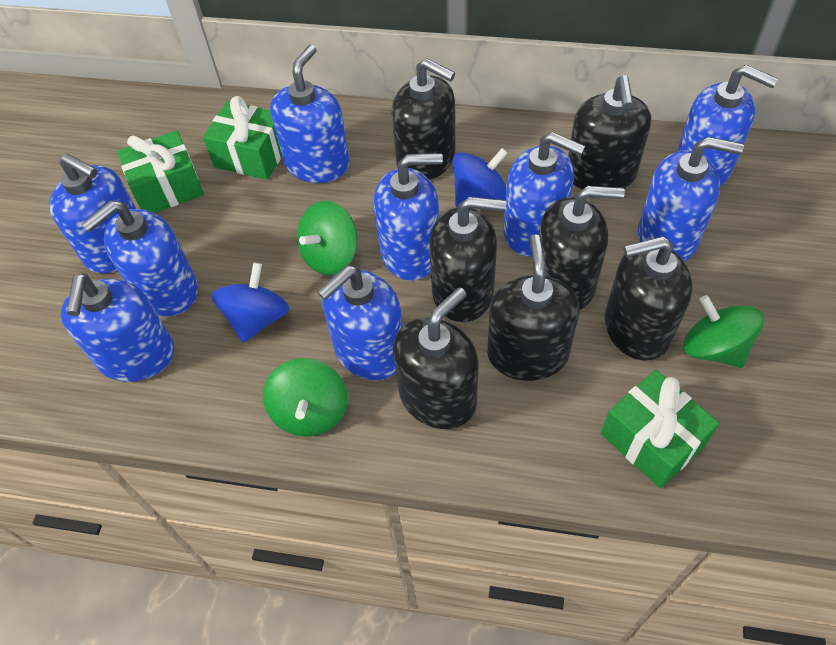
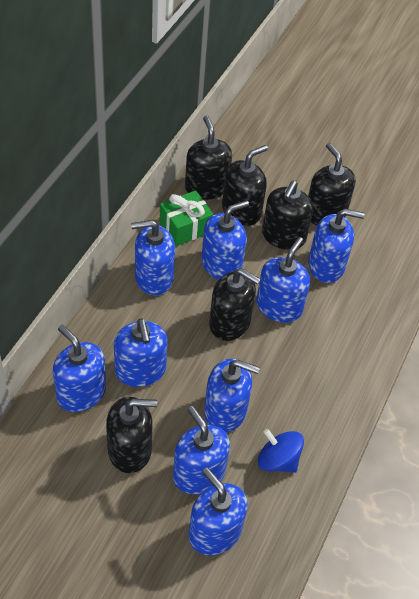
black soap dispenser: 7 -> 6
blue spinning top: 2 -> 1
green gift: 3 -> 1
green spinning top: 3 -> 0

